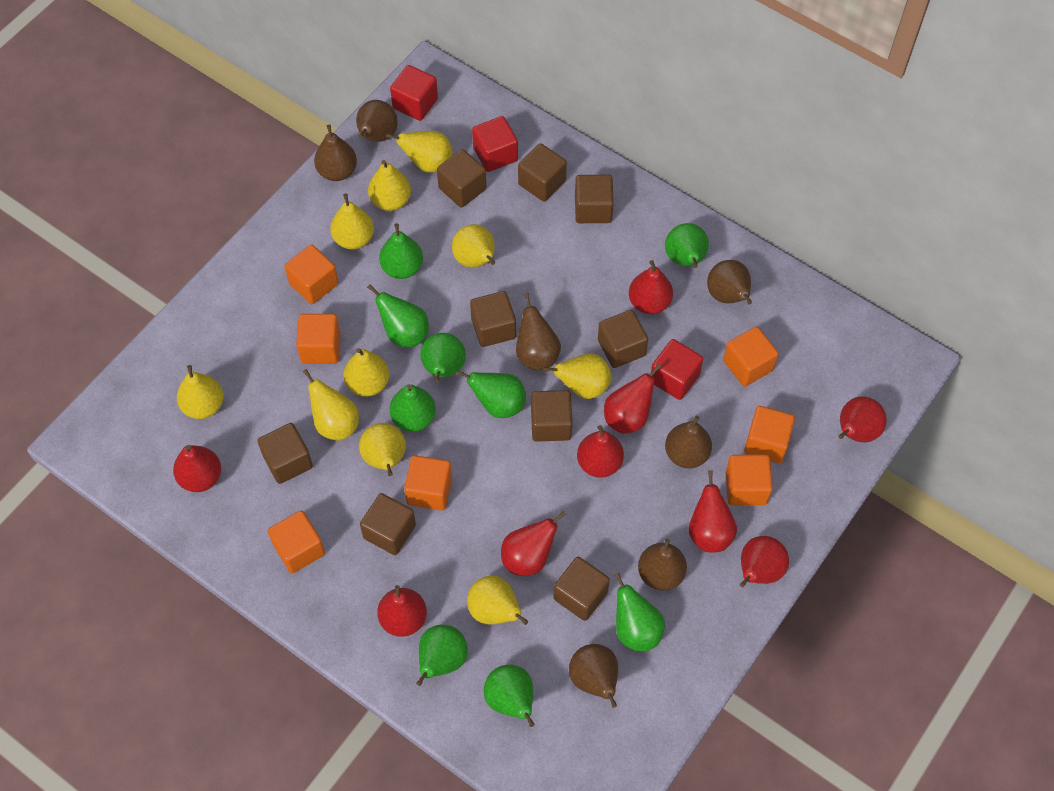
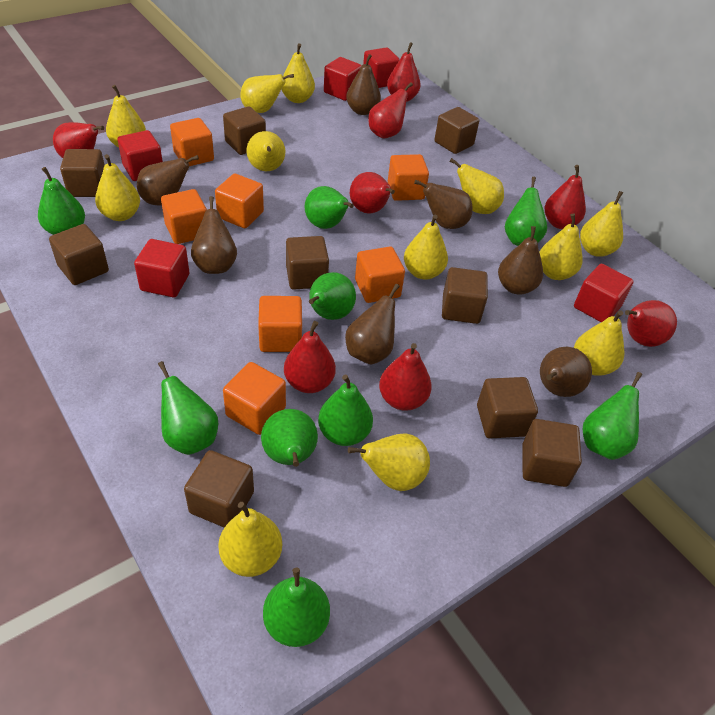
red cube: 3 -> 5
red pear: 9 -> 8
yellow pear: 10 -> 12

